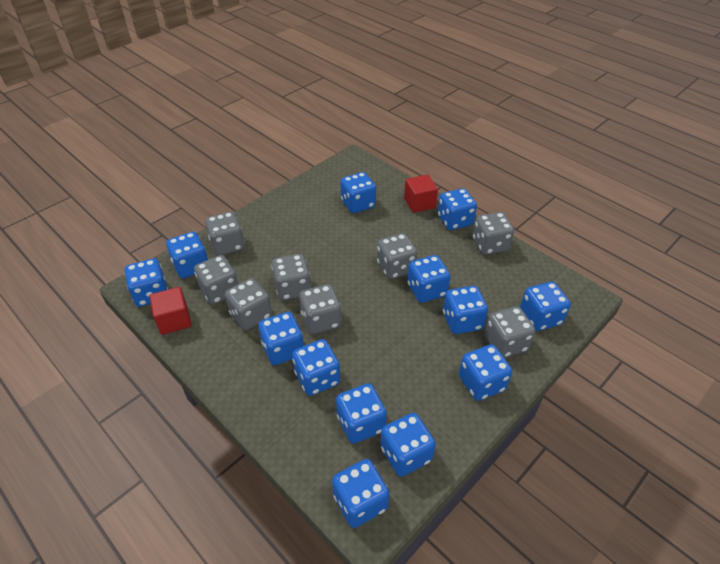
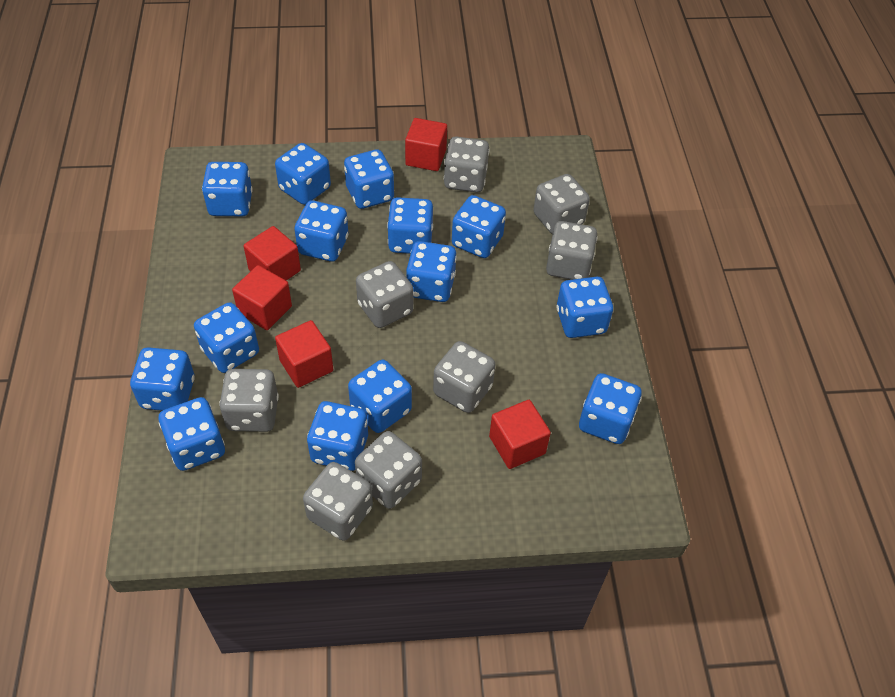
blue dice: 13 -> 14
red cube: 2 -> 5

